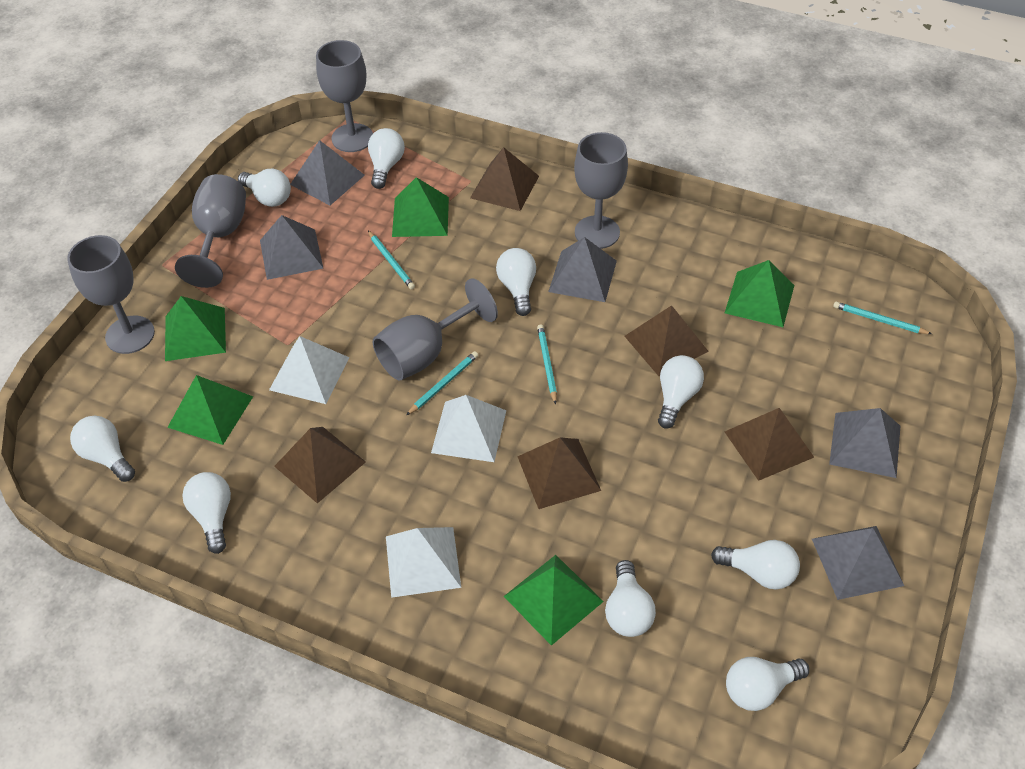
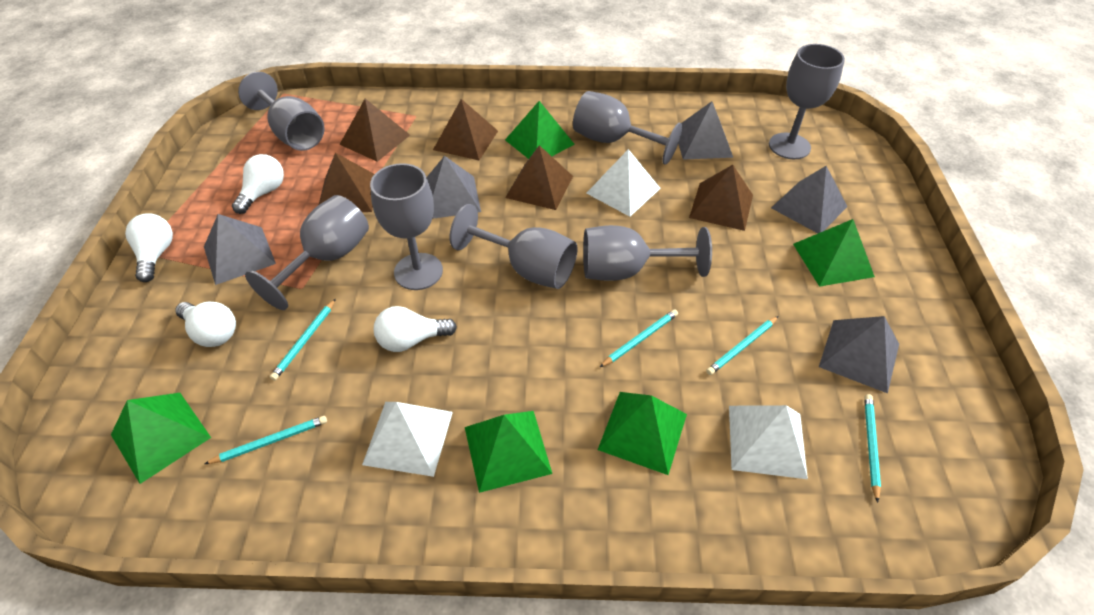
grey goblet: 5 -> 7
turquoise pencil: 4 -> 5
white light bulb: 9 -> 4

